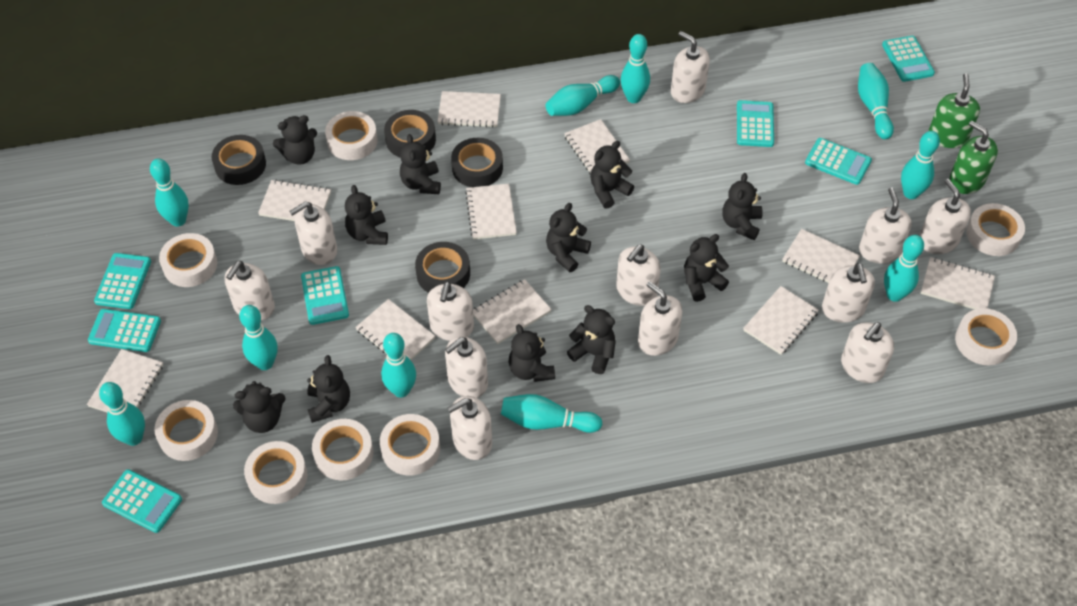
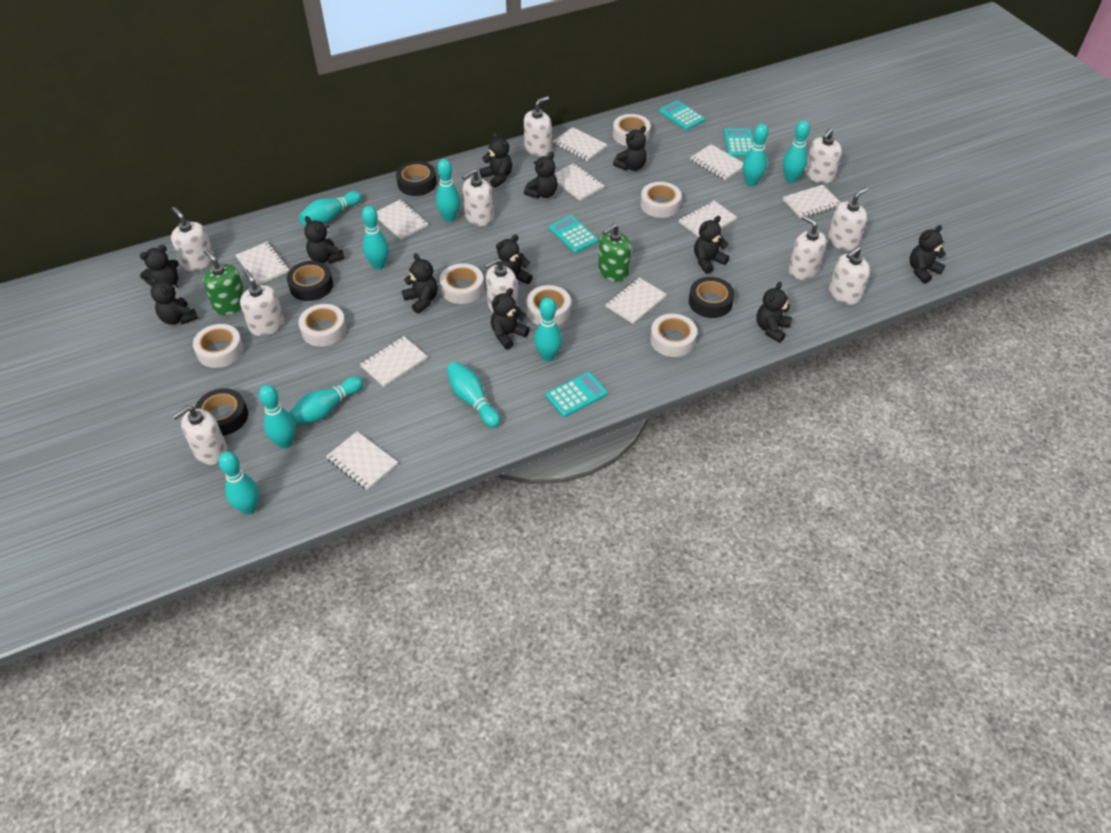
black teddy bear: 11 -> 12
turquoise calculator: 7 -> 4
white soap dispenser: 12 -> 10
white tape: 8 -> 7

